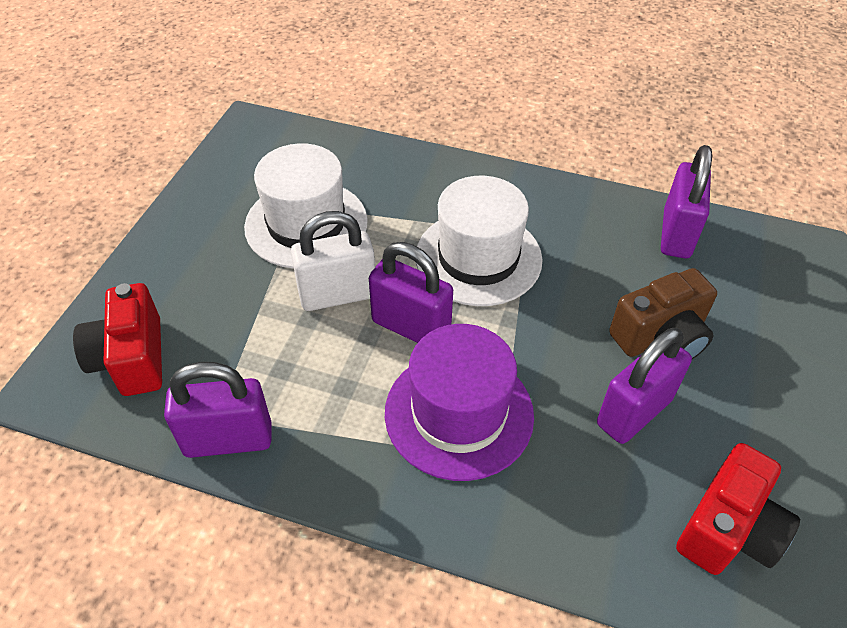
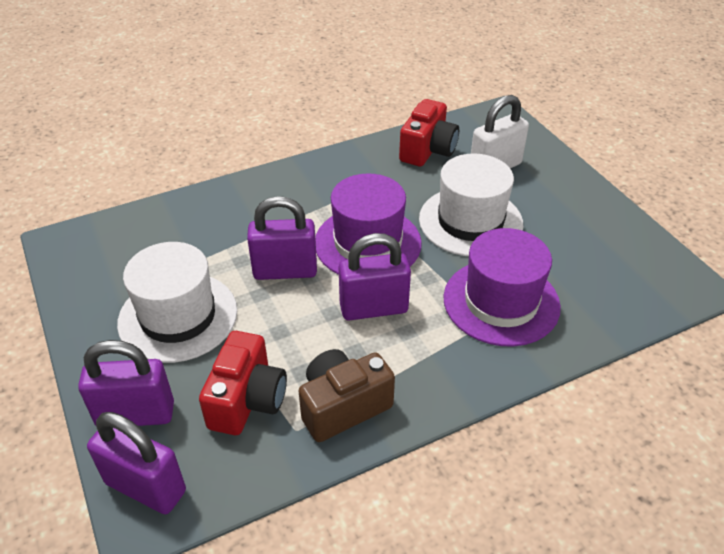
purple hat: 1 -> 2

